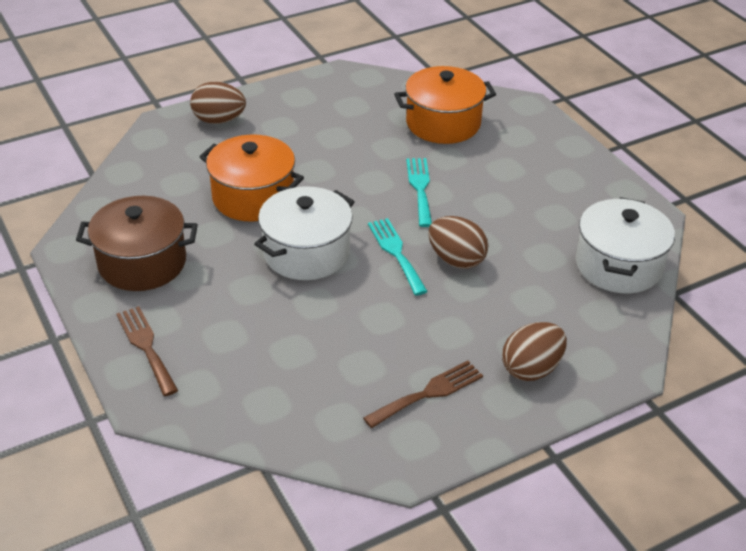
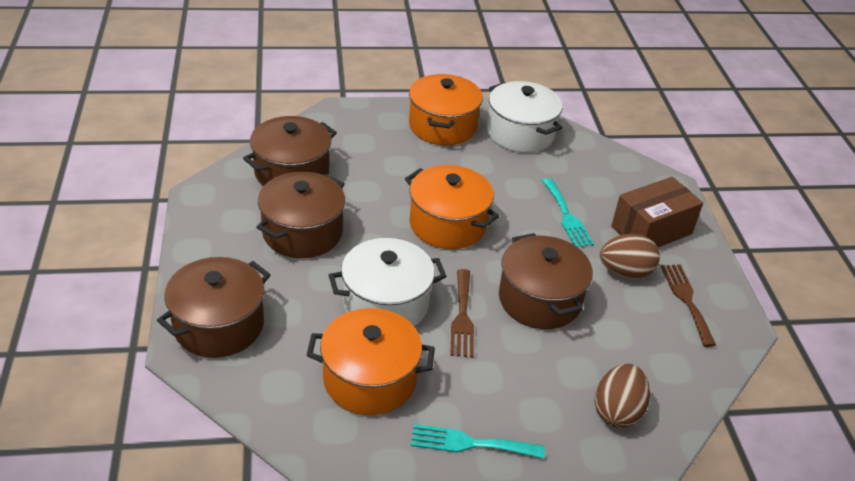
brown box: 0 -> 1
brown egg: 3 -> 2
brown pot: 1 -> 4
orange pot: 2 -> 3

